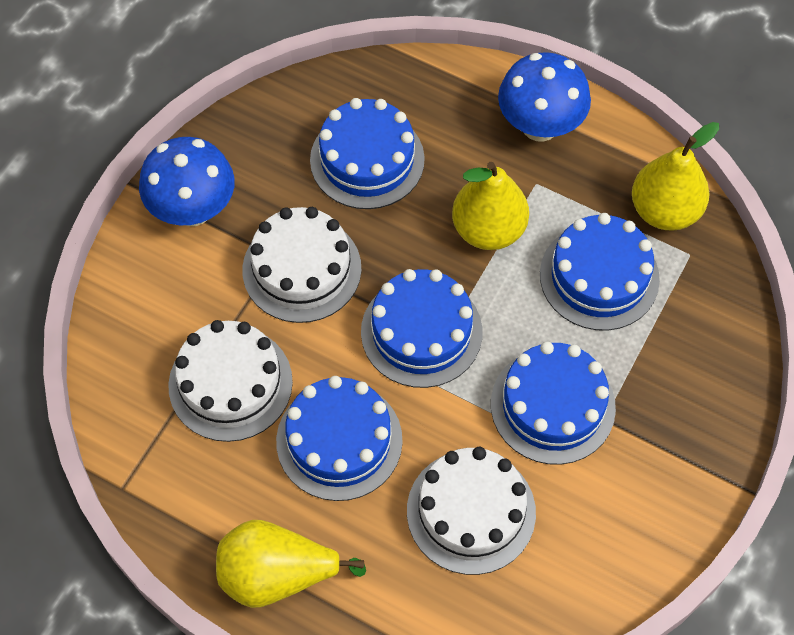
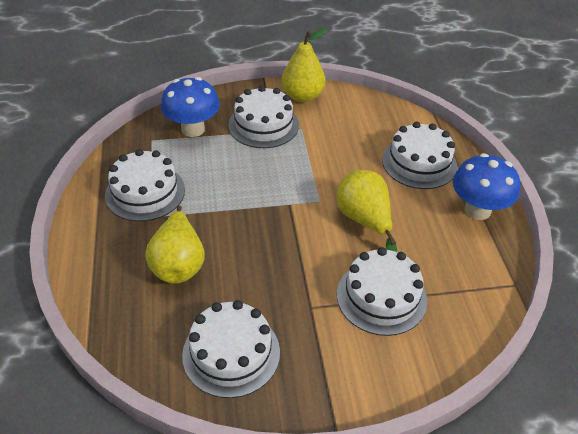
blue cake: 5 -> 0
white cake: 3 -> 5

